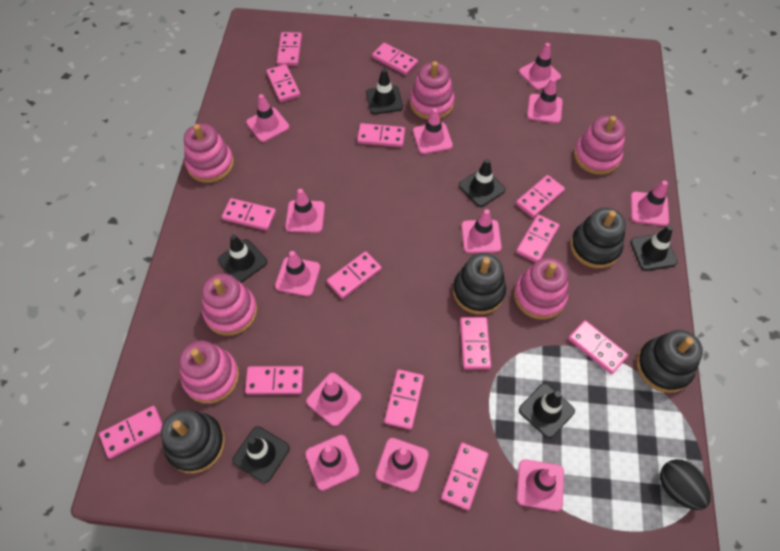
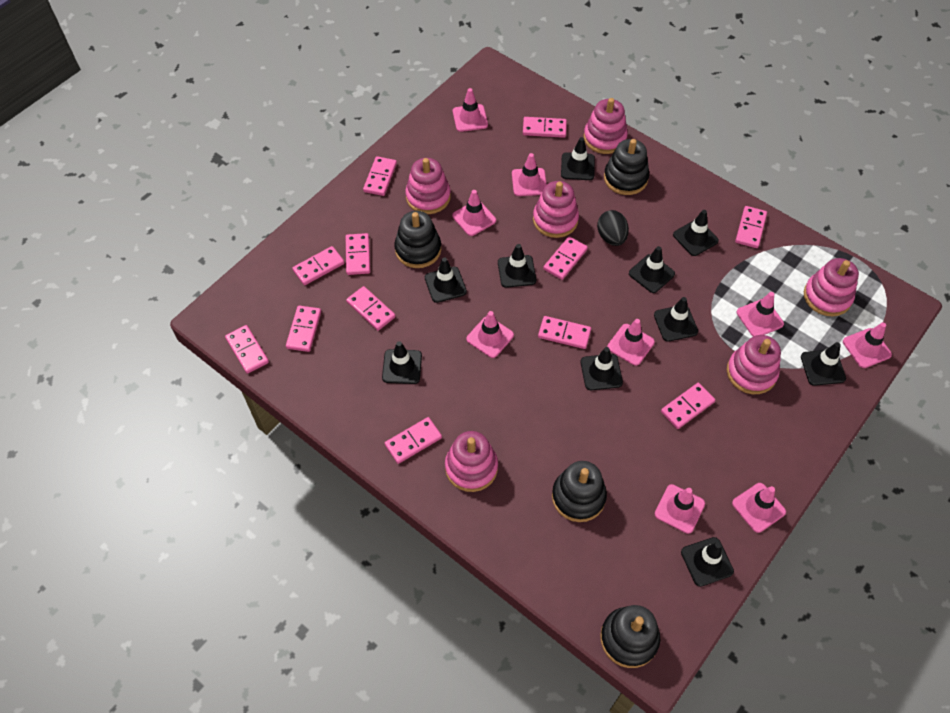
black traffic cone: 6 -> 10
pink domino: 14 -> 12
pink traffic cone: 12 -> 9

